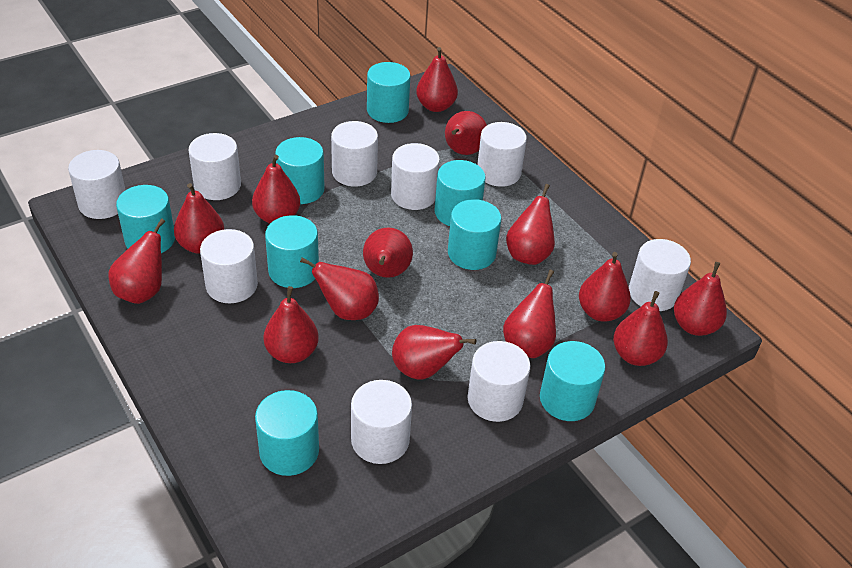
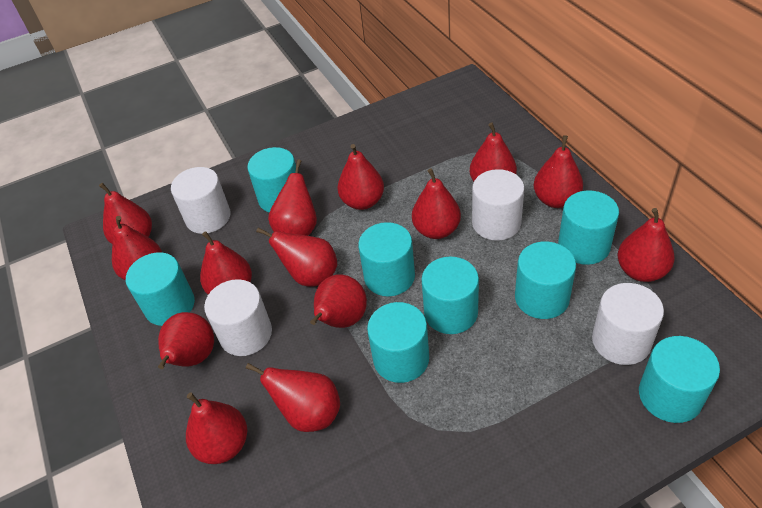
white cylinder: 9 -> 4

